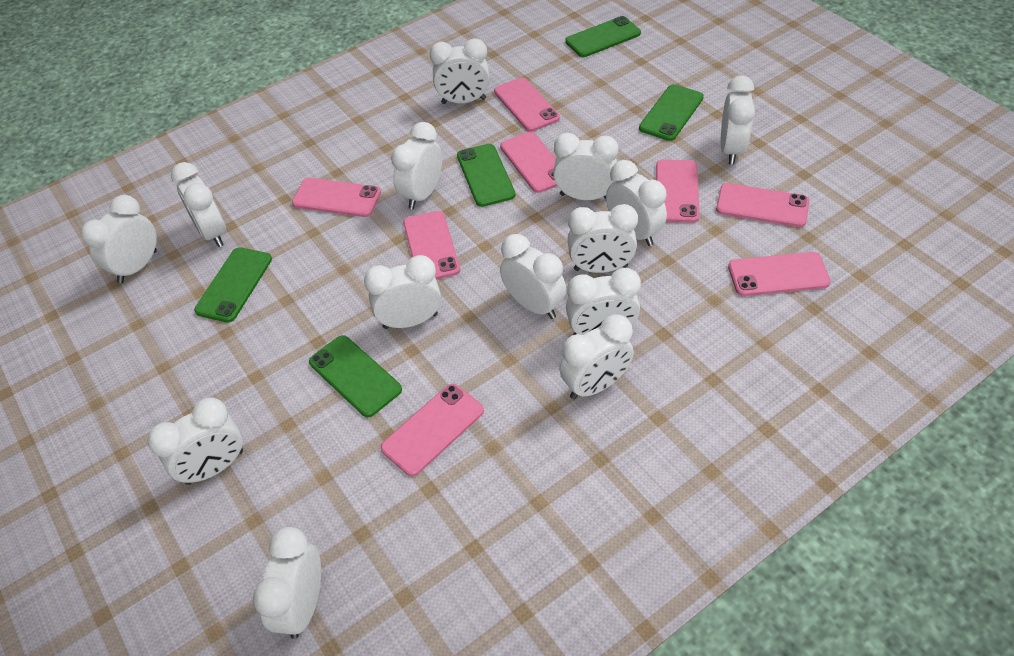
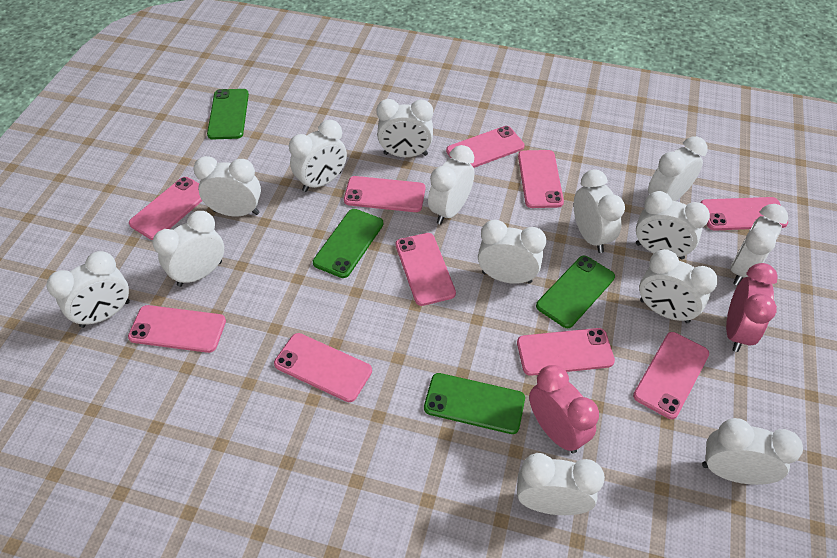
green phone: 5 -> 4
pink clock: 0 -> 2
pink phone: 8 -> 10

